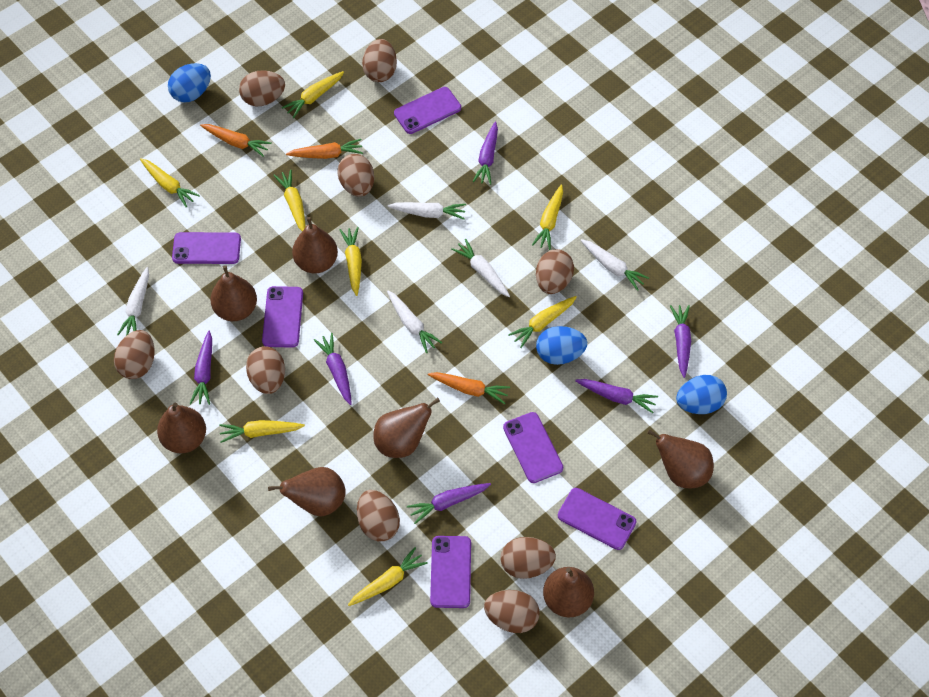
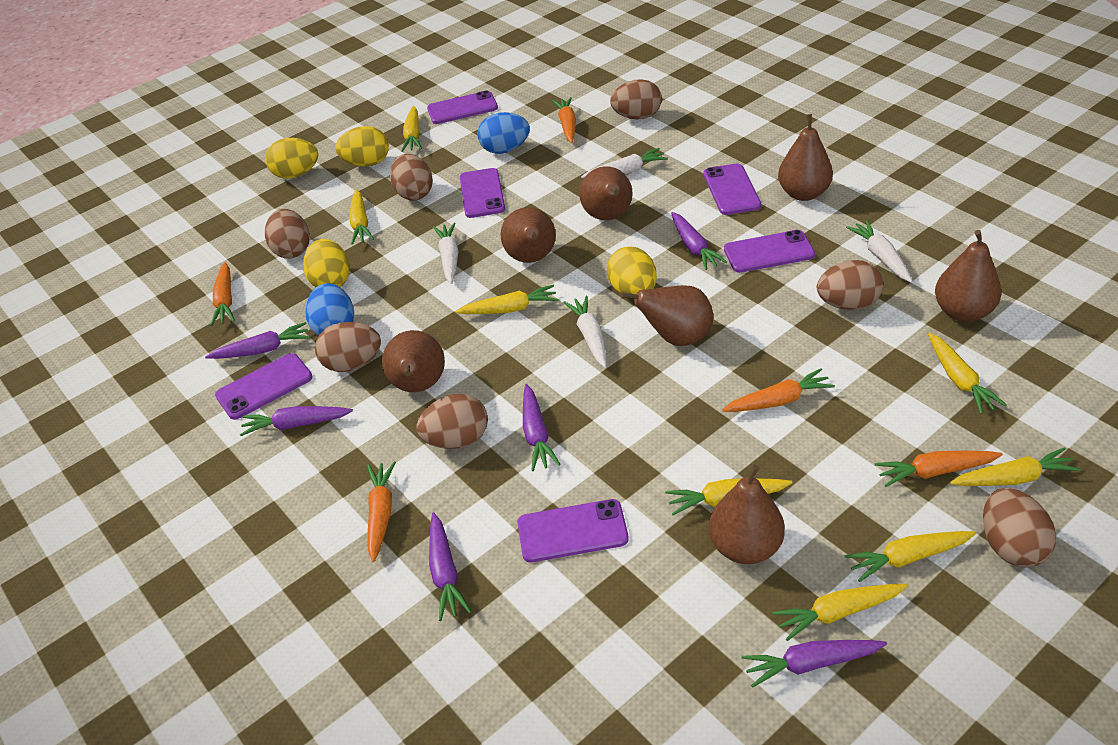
blue egg: 3 -> 2
brown egg: 9 -> 7
orange carrot: 3 -> 5
white carrot: 5 -> 4
yellow egg: 0 -> 4

